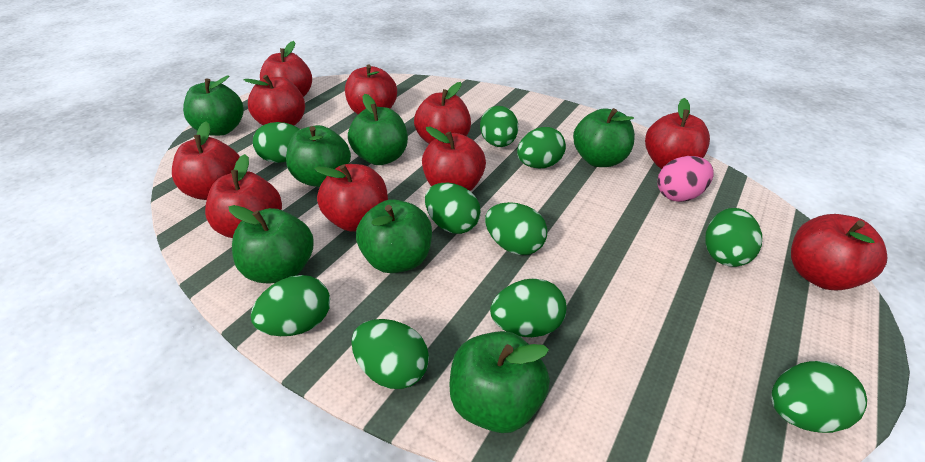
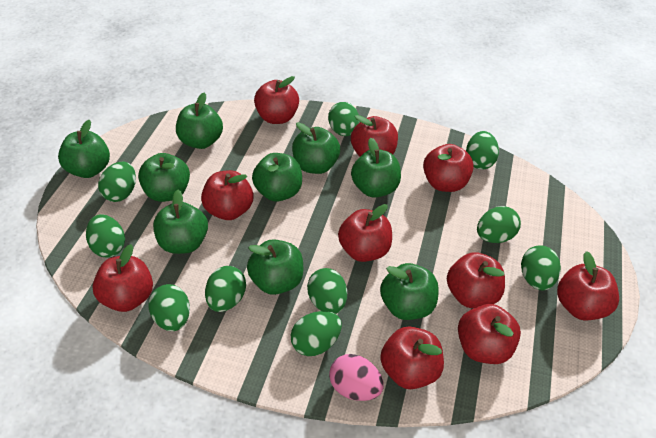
green apple: 7 -> 9

